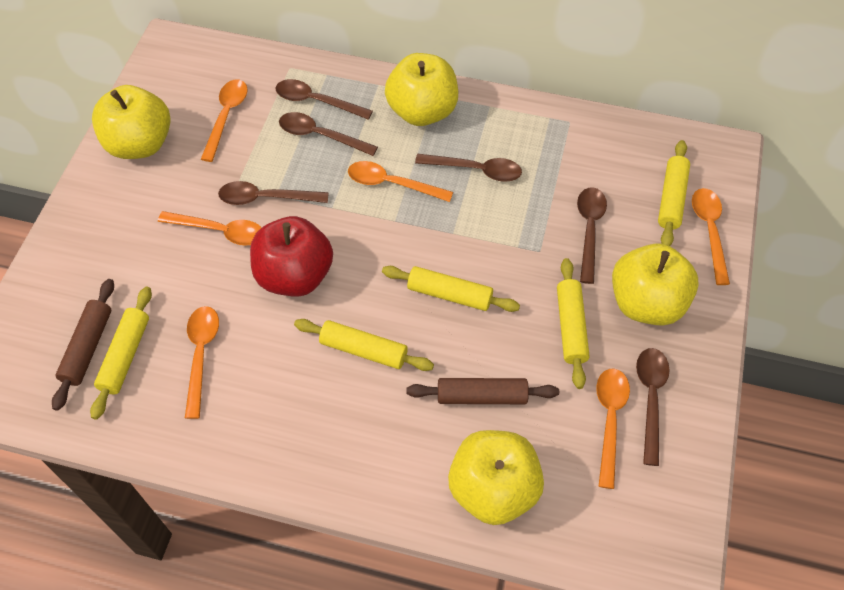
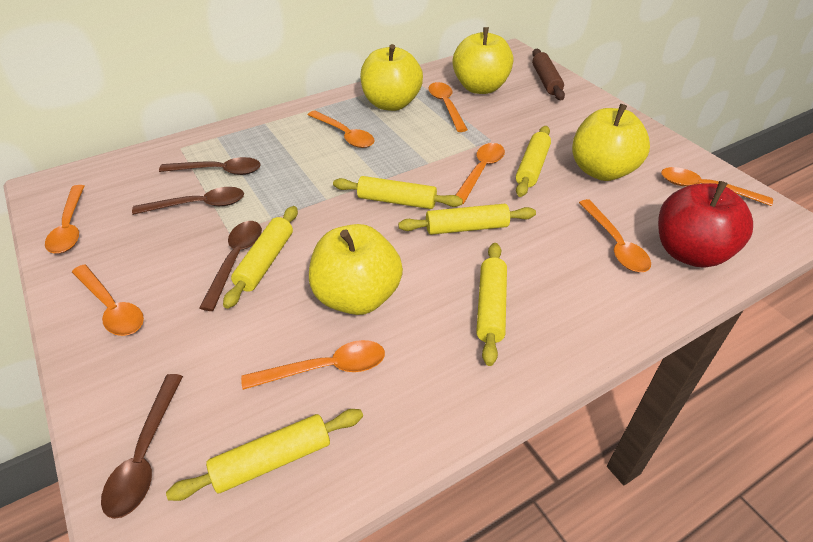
brown rolling pin: 2 -> 1
brown spoon: 6 -> 4
orange spoon: 6 -> 8
yellow rolling pin: 5 -> 6

